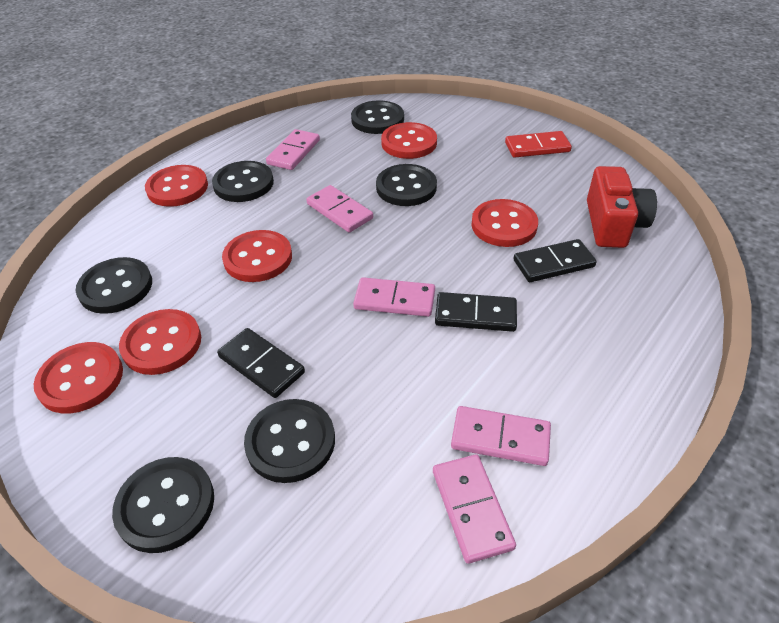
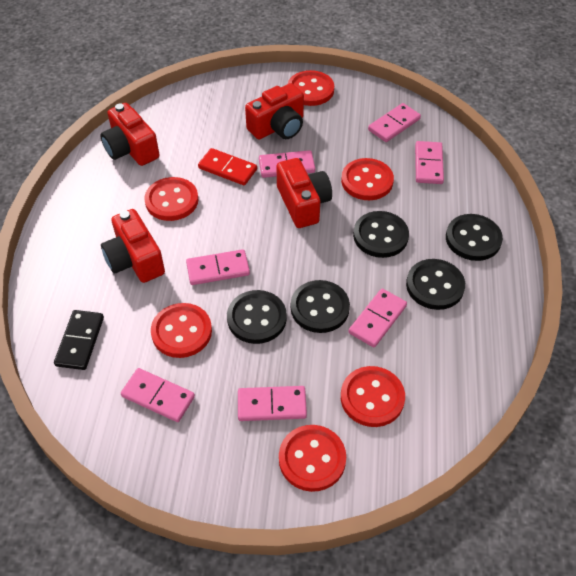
black button: 6 -> 5
black domino: 3 -> 1
pink domino: 5 -> 7
red camera: 1 -> 4

